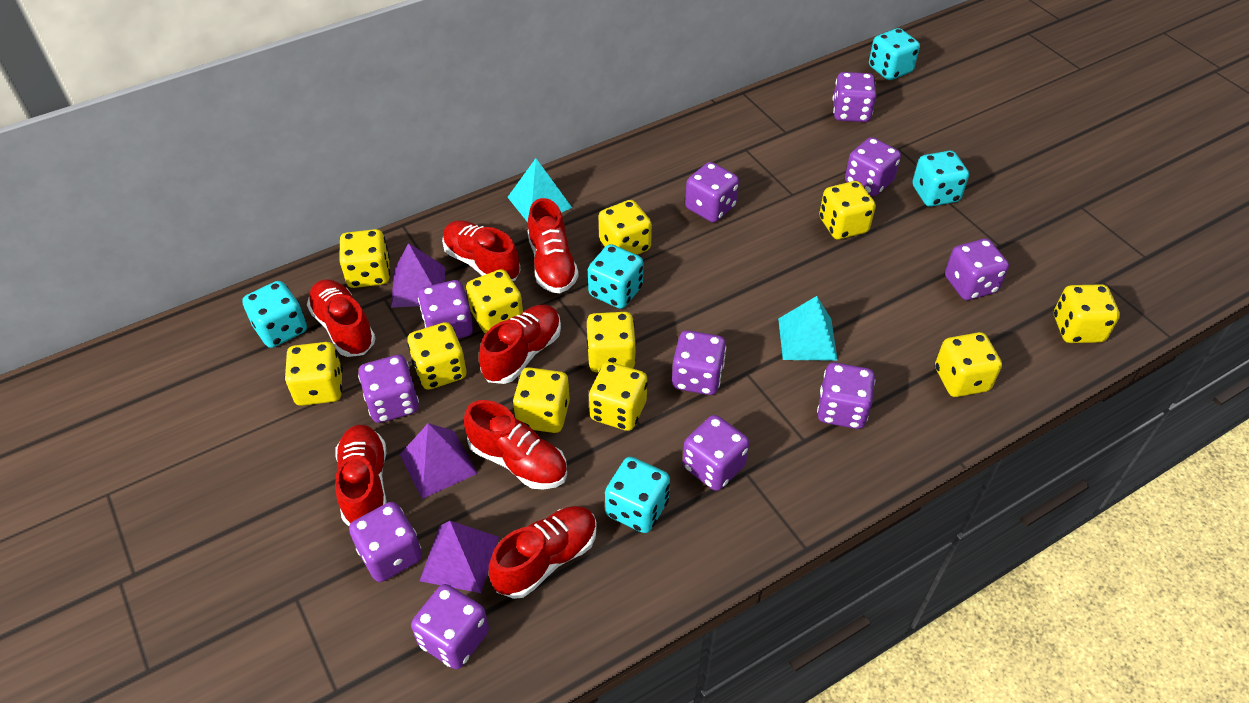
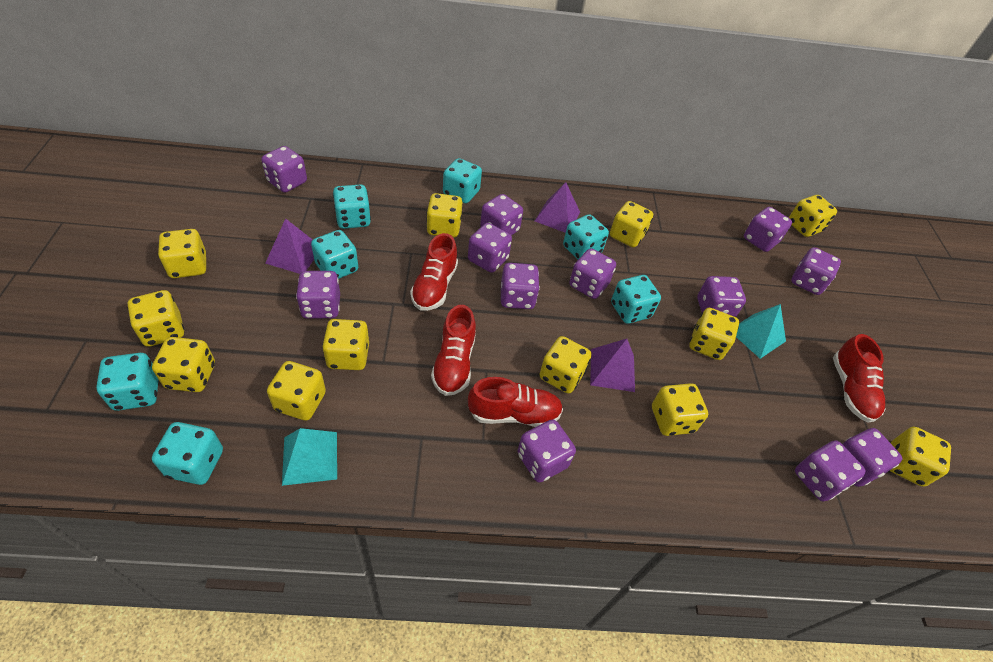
purple dice: 11 -> 12
red shoe: 7 -> 4
turquoise dice: 5 -> 7
yellow dice: 11 -> 12

